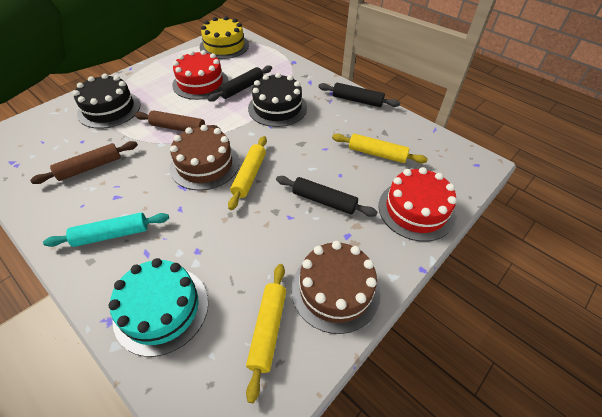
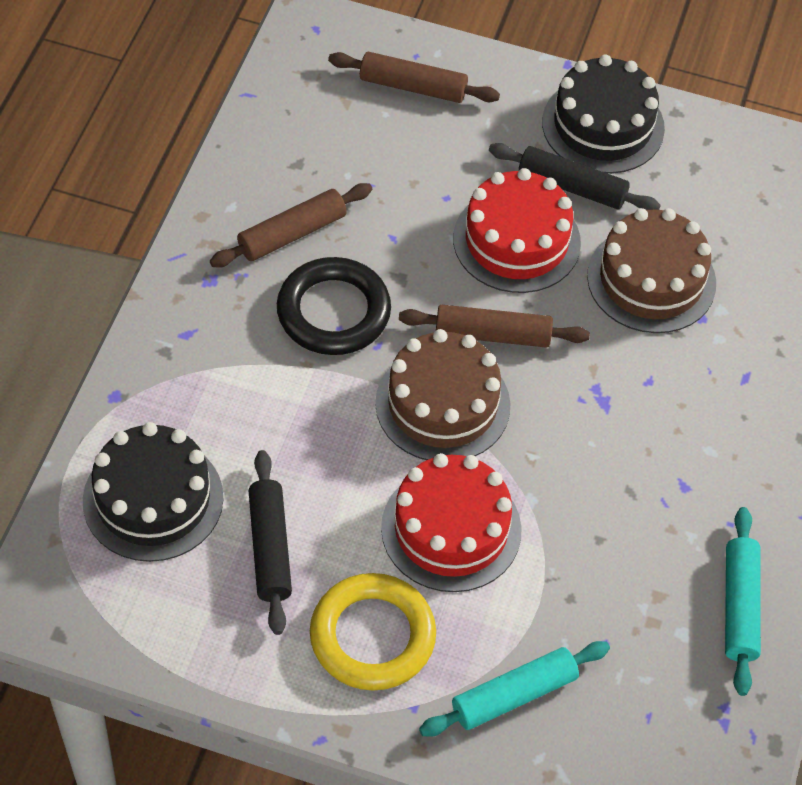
black ring: 0 -> 1
black rolling pin: 3 -> 2
brown rolling pin: 2 -> 3
turquoise cake: 1 -> 0
turquoise rolling pin: 1 -> 2
yellow cake: 1 -> 0
yellow ring: 0 -> 1
yellow rolling pin: 3 -> 0

